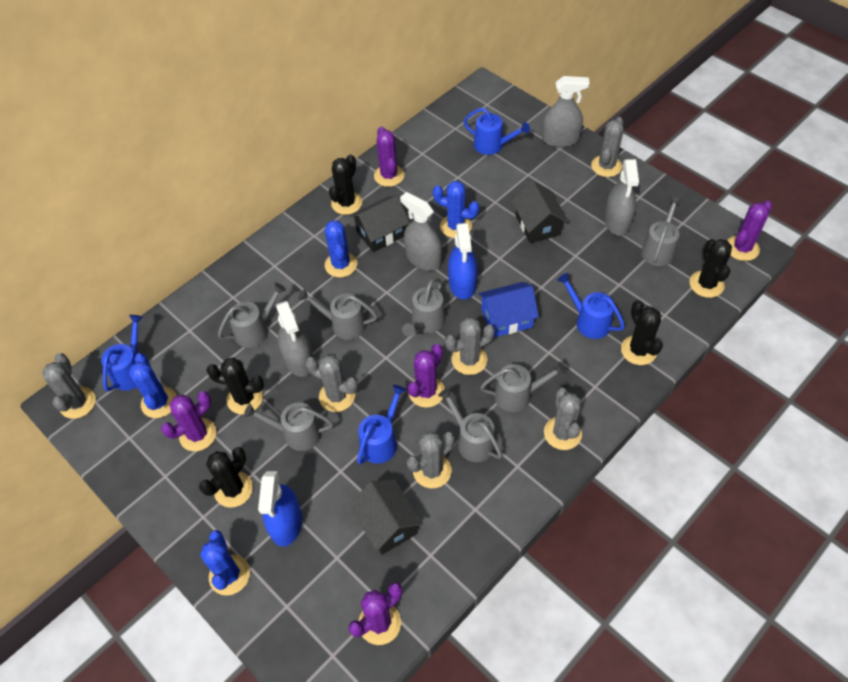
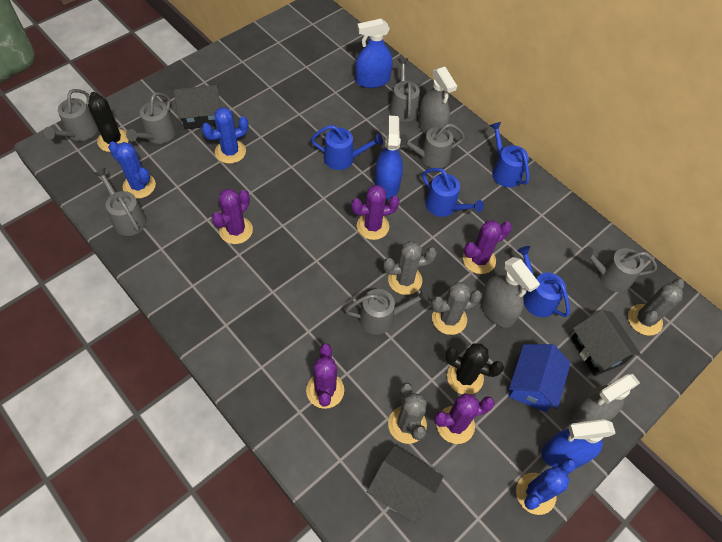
black cactus: 5 -> 2
blue cactus: 4 -> 3
blue spray bottle: 2 -> 3
grey cactus: 6 -> 4
grey spray bottle: 4 -> 3

